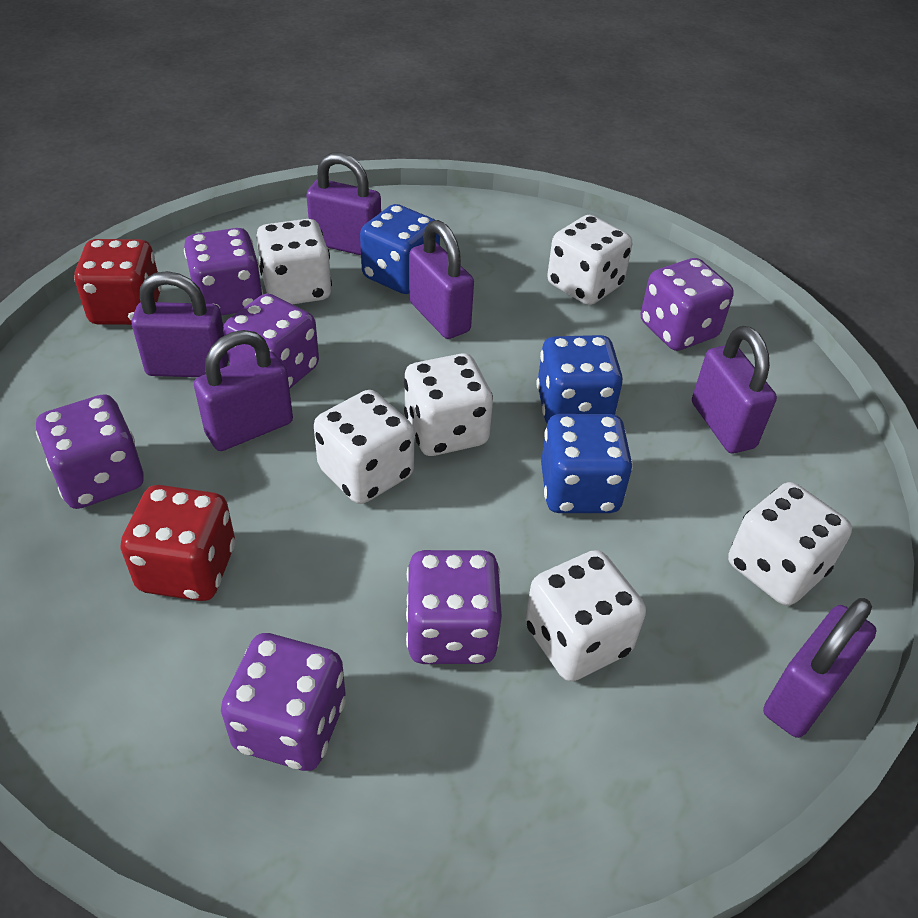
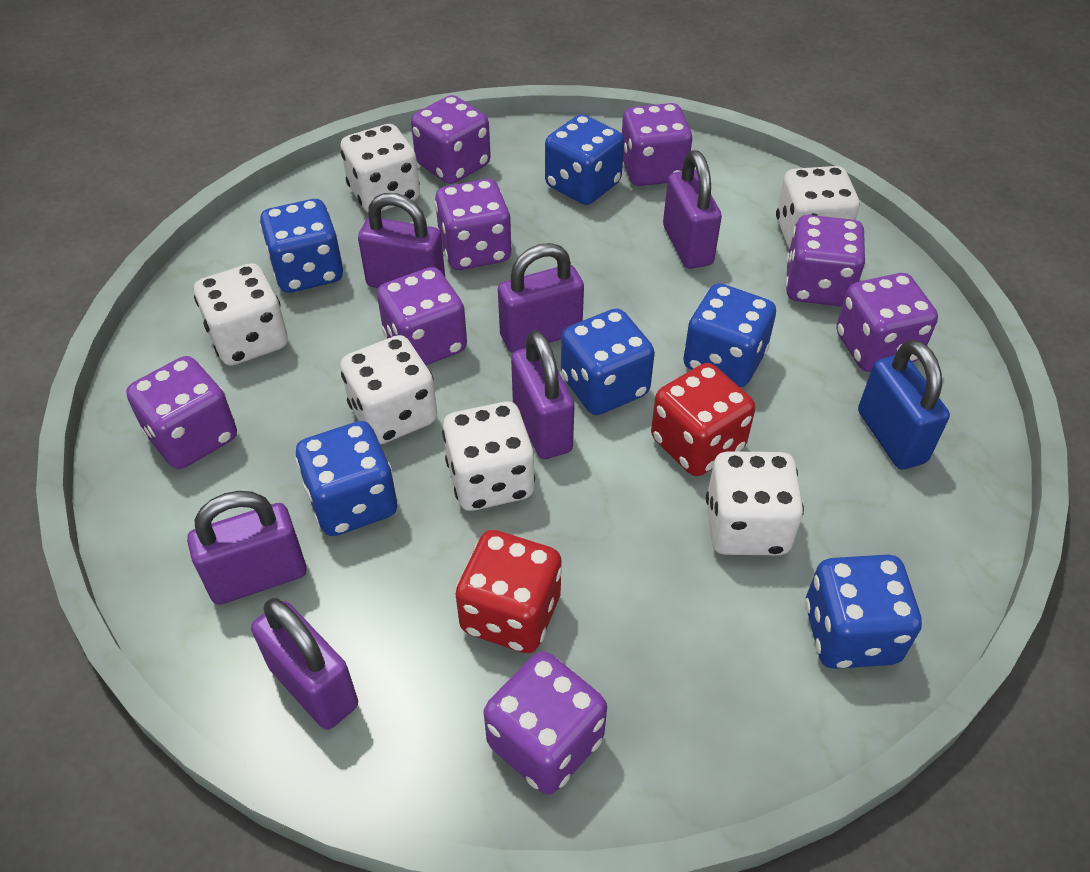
blue dice: 3 -> 6
blue padlock: 0 -> 1
purple dice: 6 -> 8

